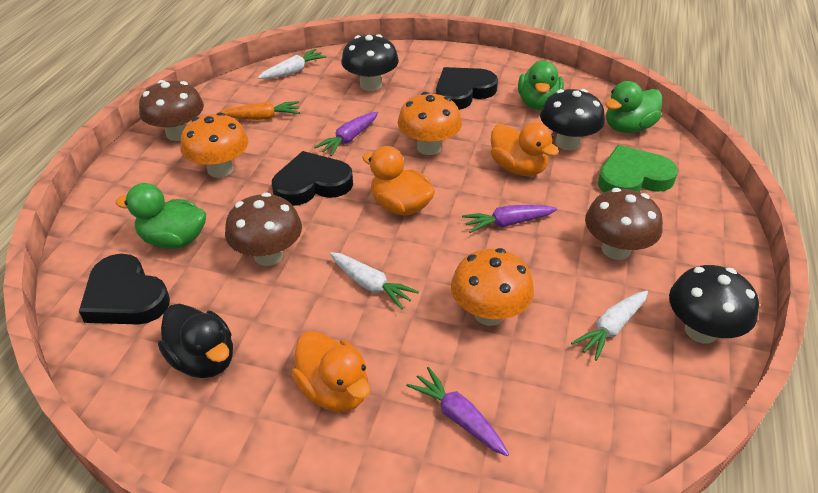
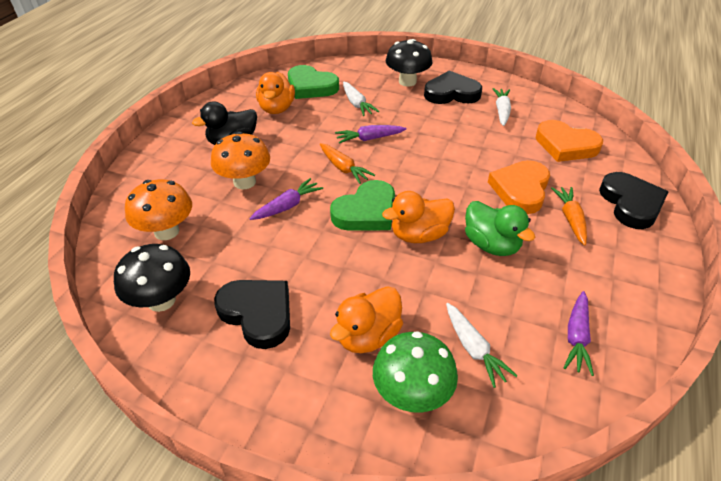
black mushroom: 3 -> 2
brown mushroom: 3 -> 0
green duck: 3 -> 1
green heart: 1 -> 2
green mushroom: 0 -> 1
orange carrot: 1 -> 2
orange heart: 0 -> 2
orange mushroom: 3 -> 2

